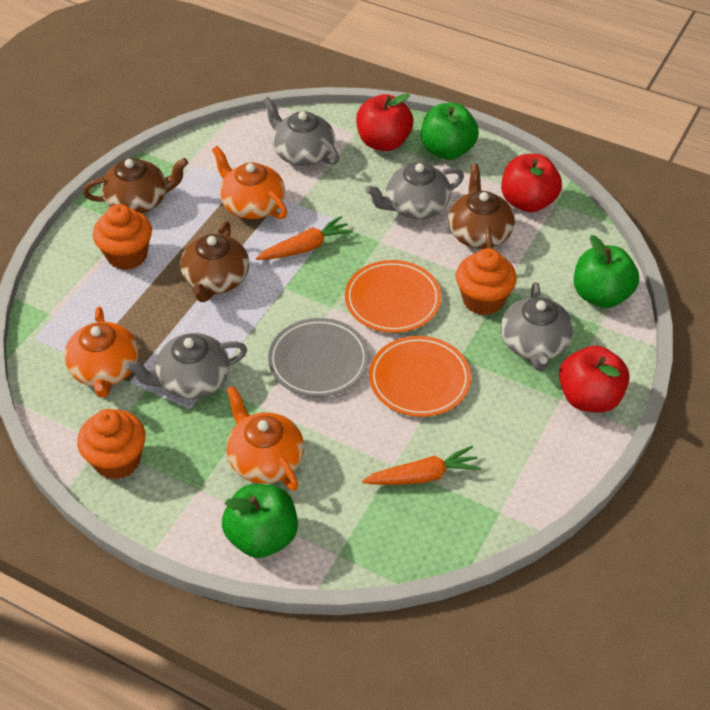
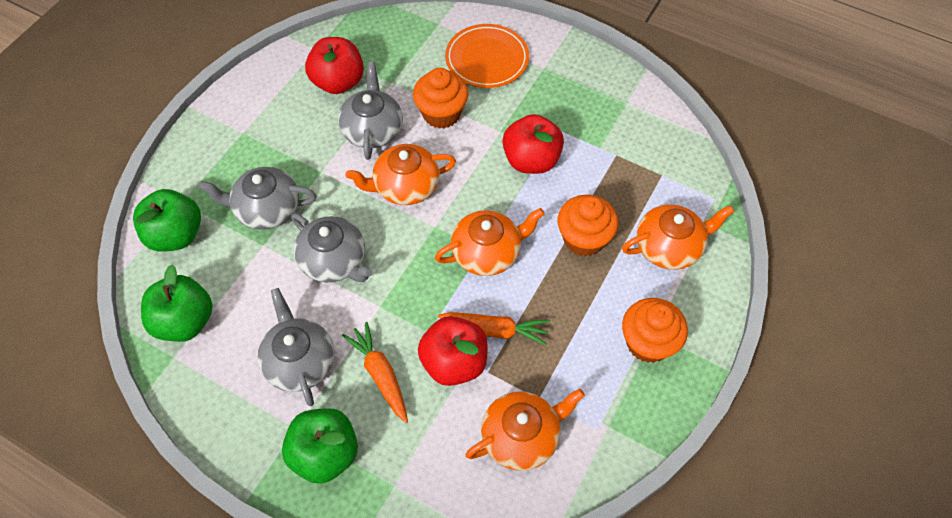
brown teapot: 3 -> 0
grey plate: 1 -> 0
orange plate: 2 -> 1
orange teapot: 3 -> 4

